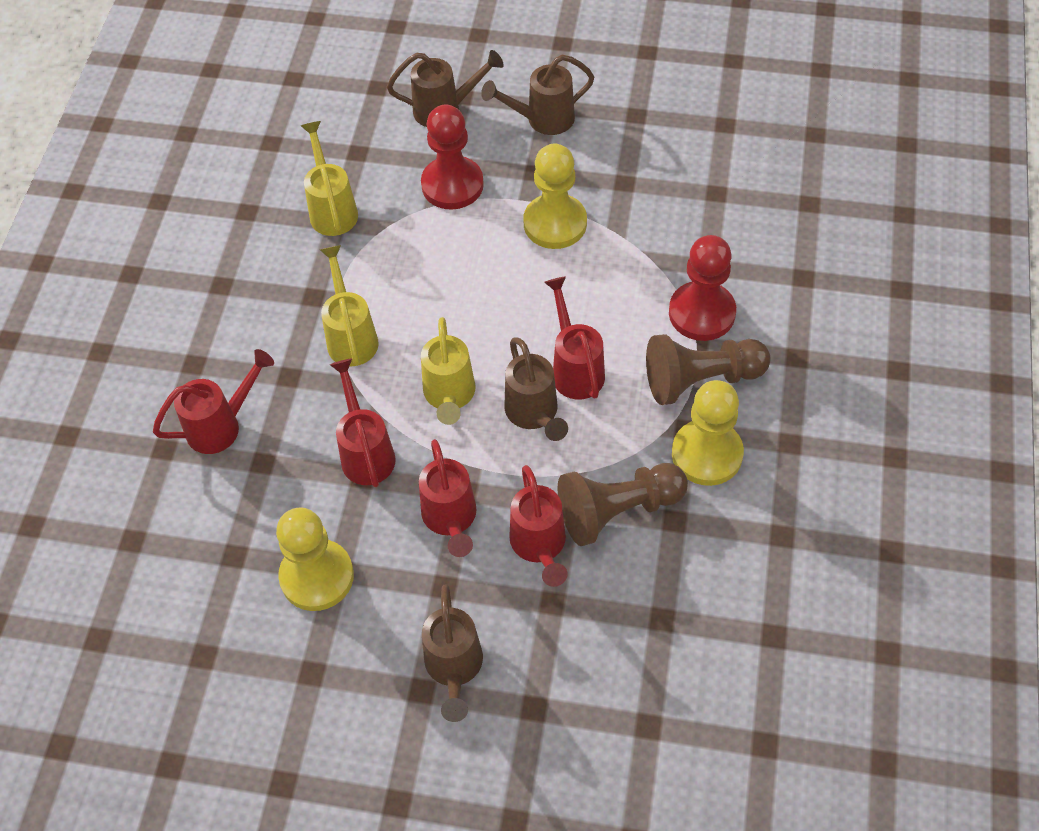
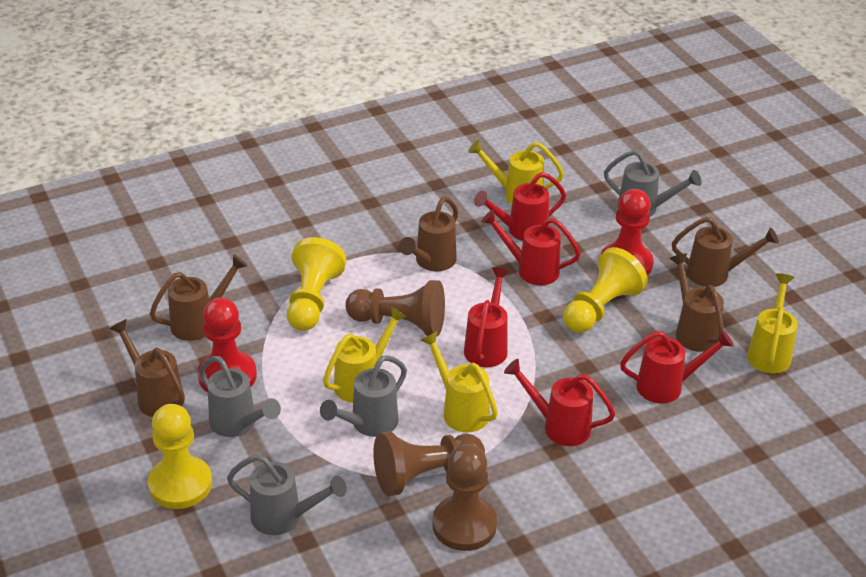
brown pawn: 2 -> 3
brown watering can: 4 -> 5
grey watering can: 0 -> 4
yellow watering can: 3 -> 4

